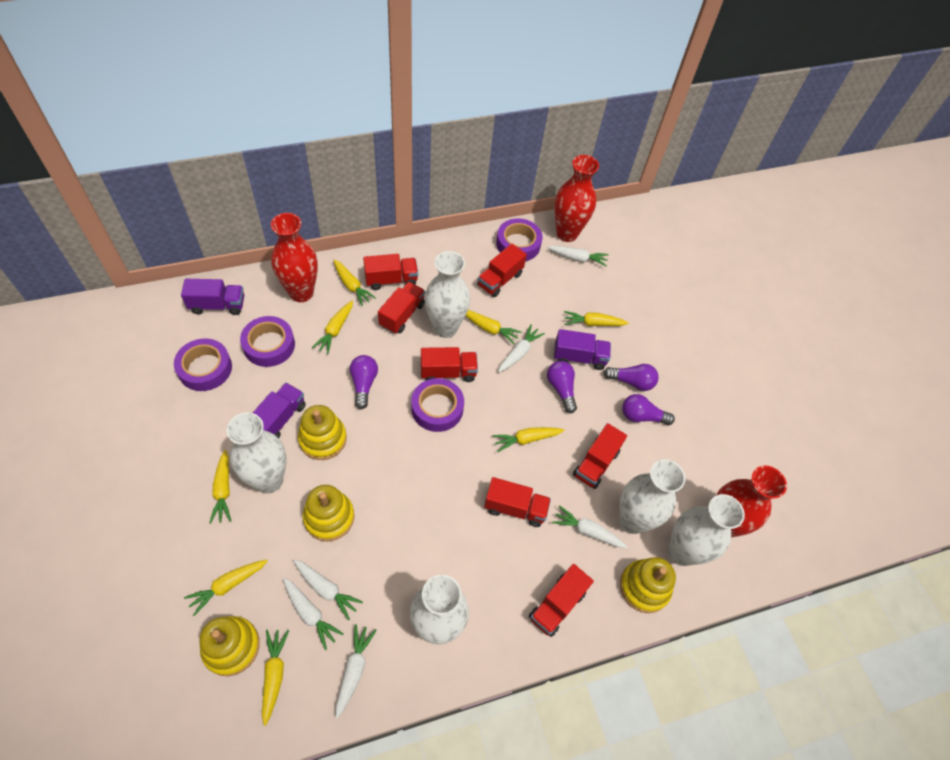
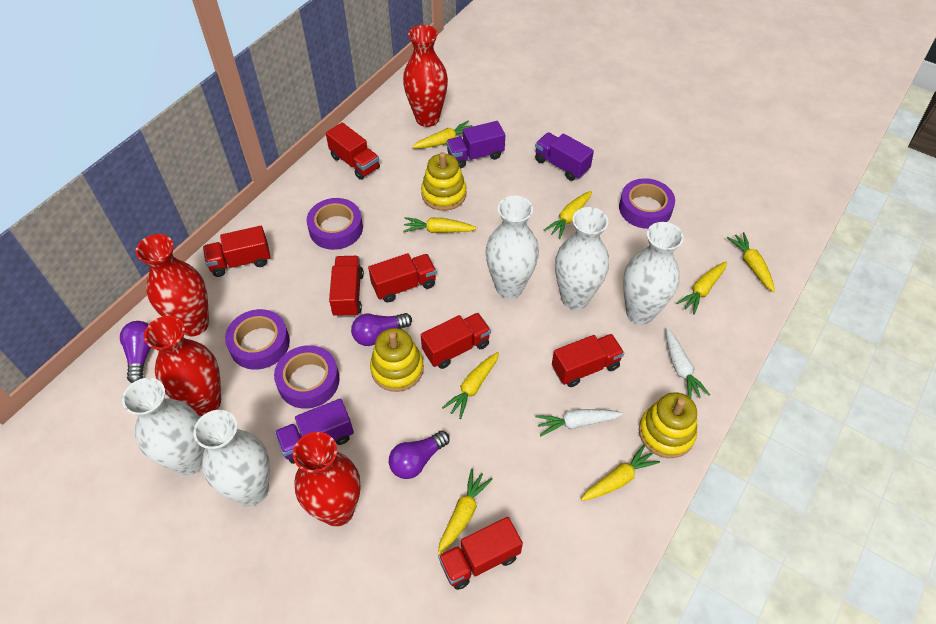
purple light bulb: 4 -> 3
red vase: 3 -> 4
white carrot: 6 -> 2
yellow stacking toy: 4 -> 3

